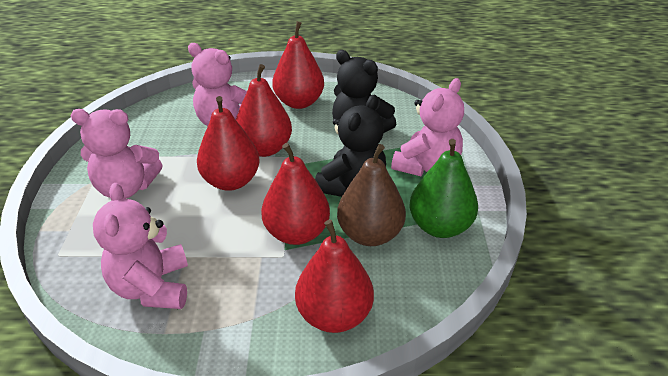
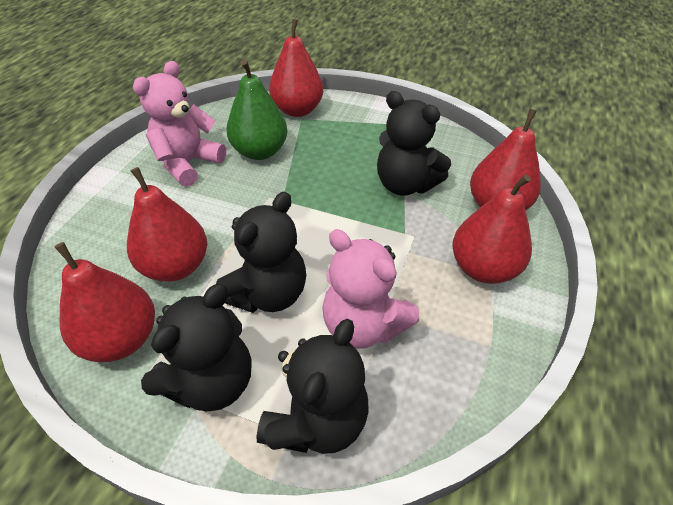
black teddy bear: 2 -> 4
brown pear: 1 -> 0
pink teddy bear: 4 -> 2

